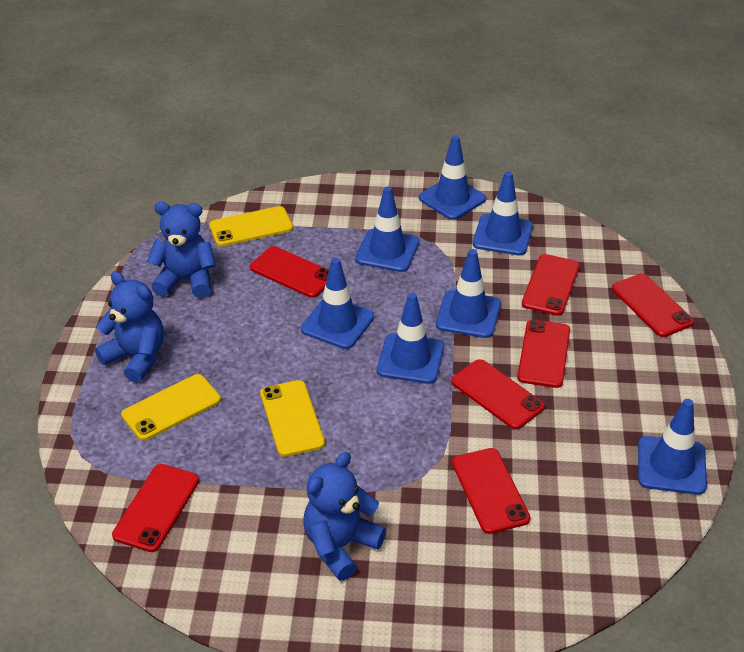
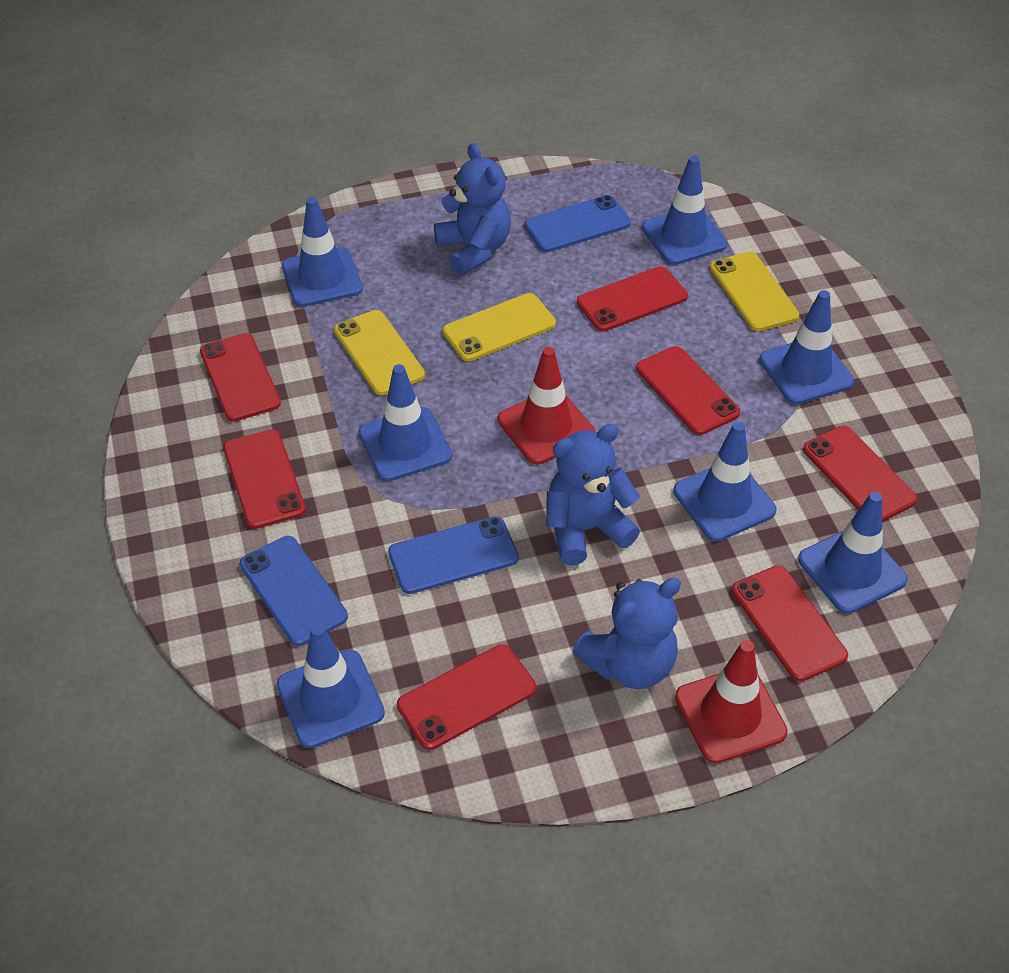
blue phone: 0 -> 3
red traffic cone: 0 -> 2

